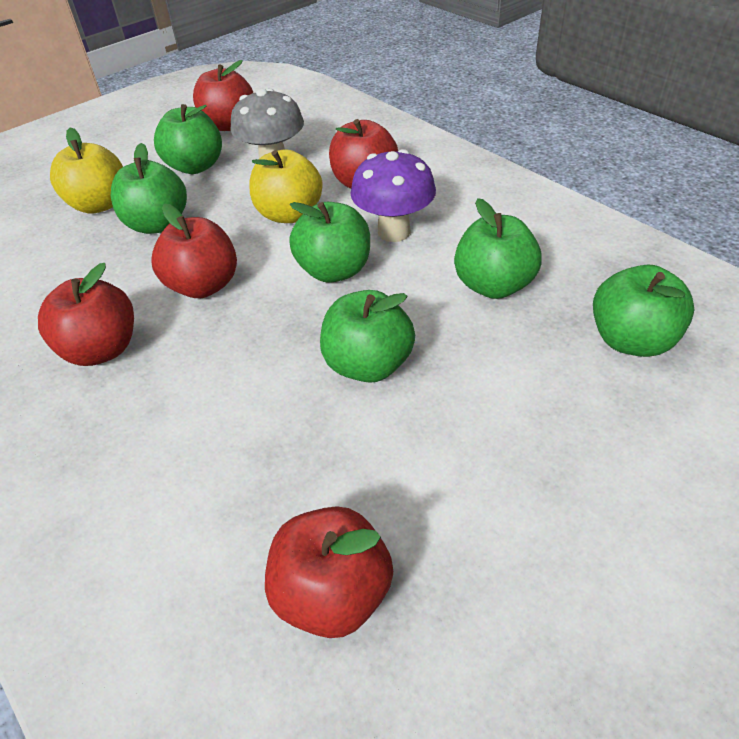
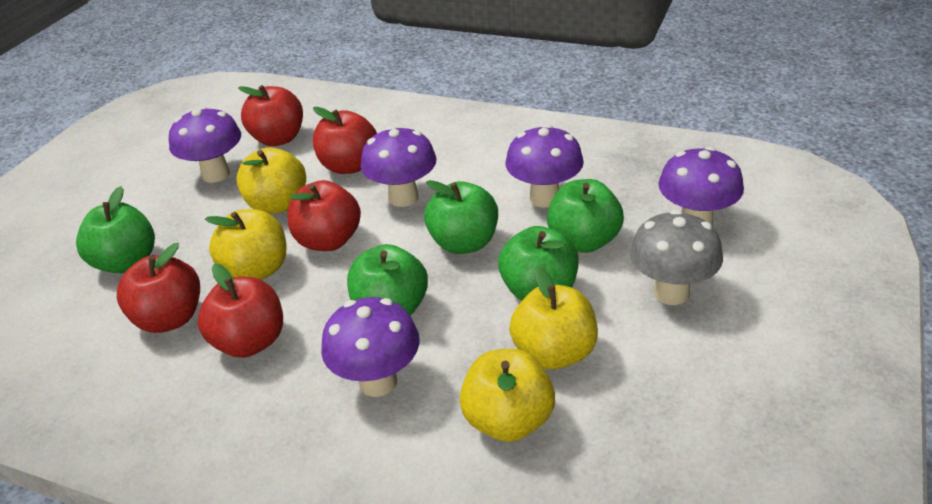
green apple: 6 -> 5
purple mushroom: 1 -> 5
yellow apple: 2 -> 4

